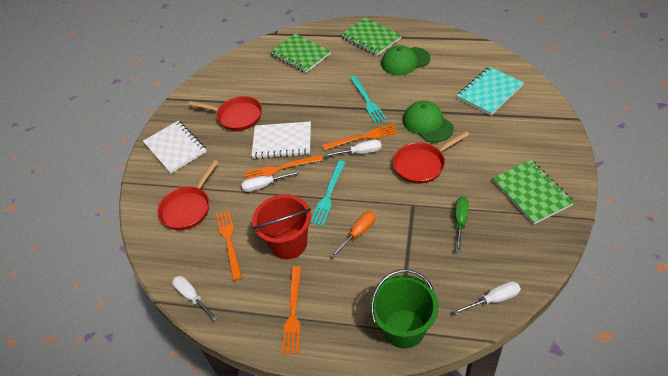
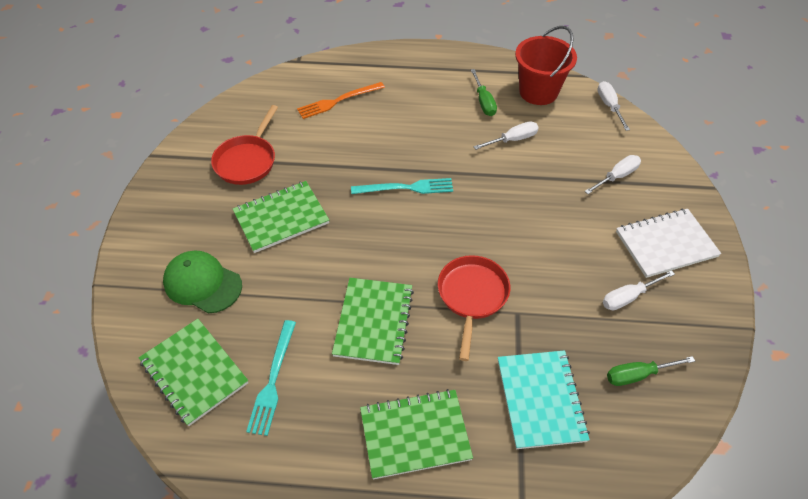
green bucket: 1 -> 0
green cap: 2 -> 1
green notebook: 3 -> 4
green screwdriver: 1 -> 2
orange fork: 4 -> 1
orange screwdriver: 1 -> 0
red pan: 3 -> 2
white notebook: 2 -> 1

